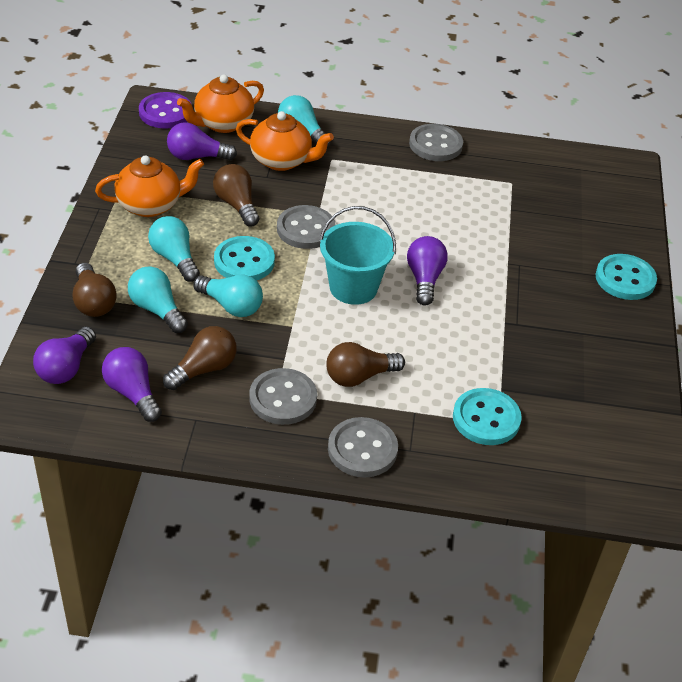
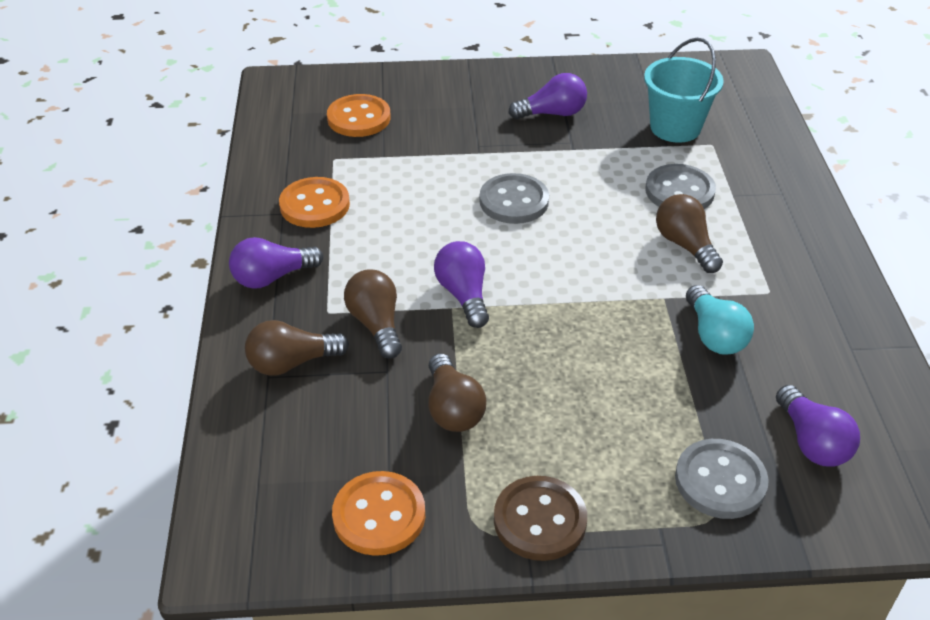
brown button: 0 -> 1
grey button: 4 -> 3
orange button: 0 -> 3
orange teapot: 3 -> 0
purple button: 1 -> 0
turquoise button: 3 -> 0
turquoise light bulb: 4 -> 1

